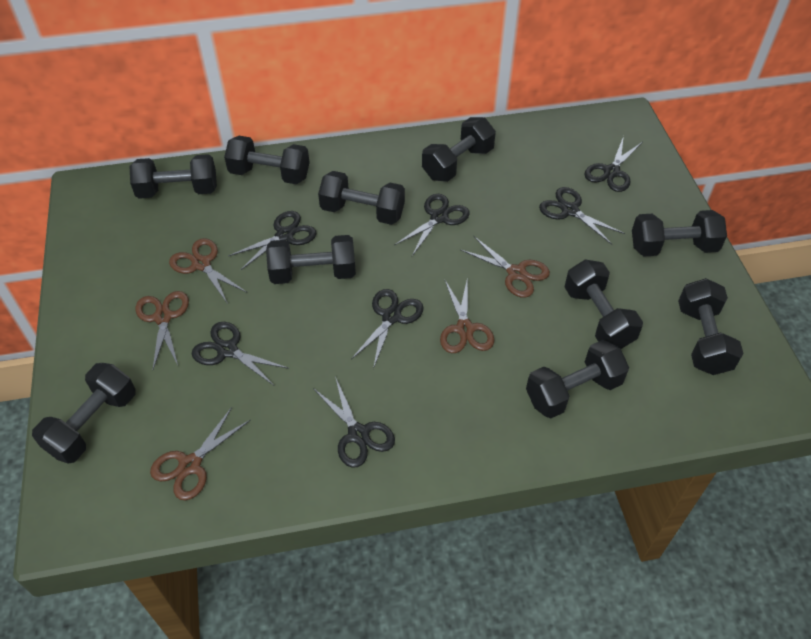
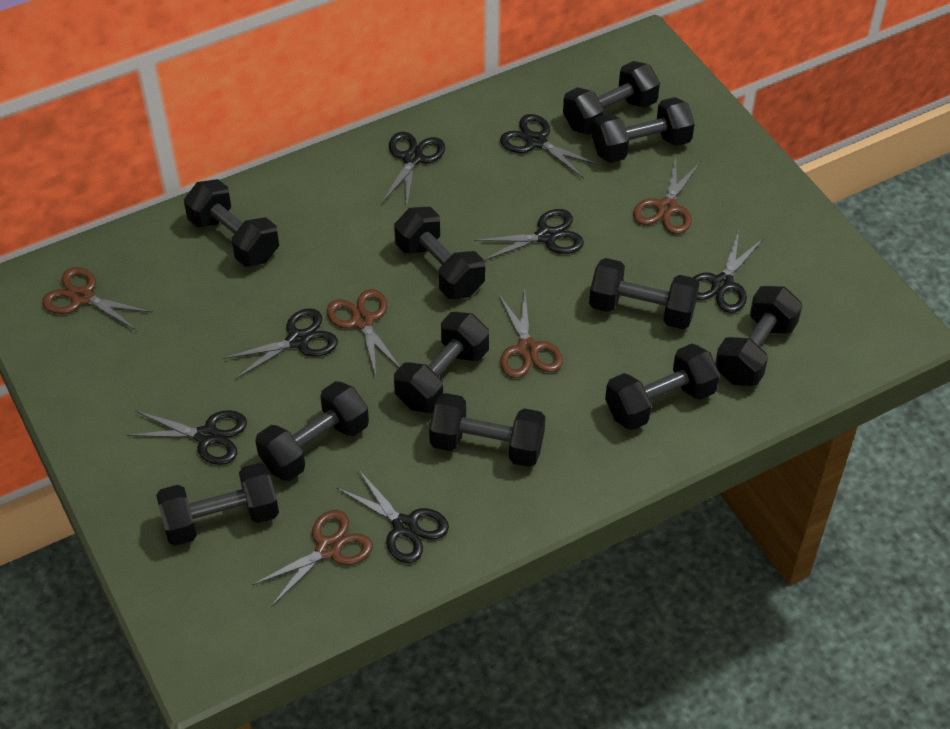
black dumbbell: 10 -> 11

